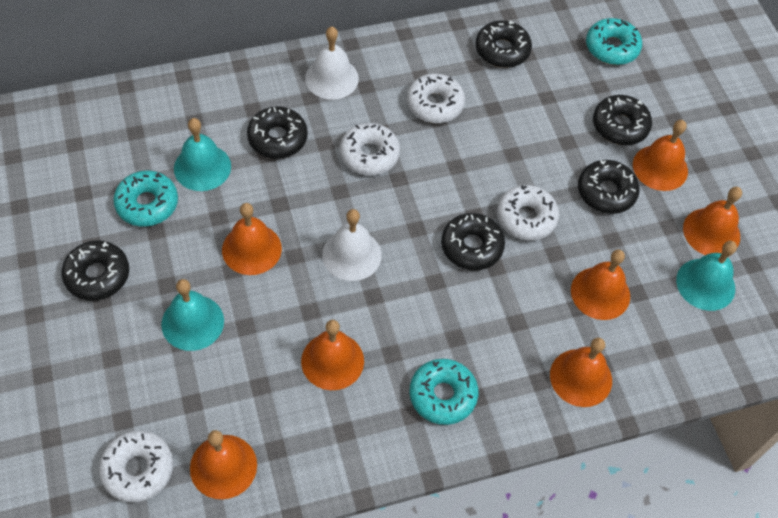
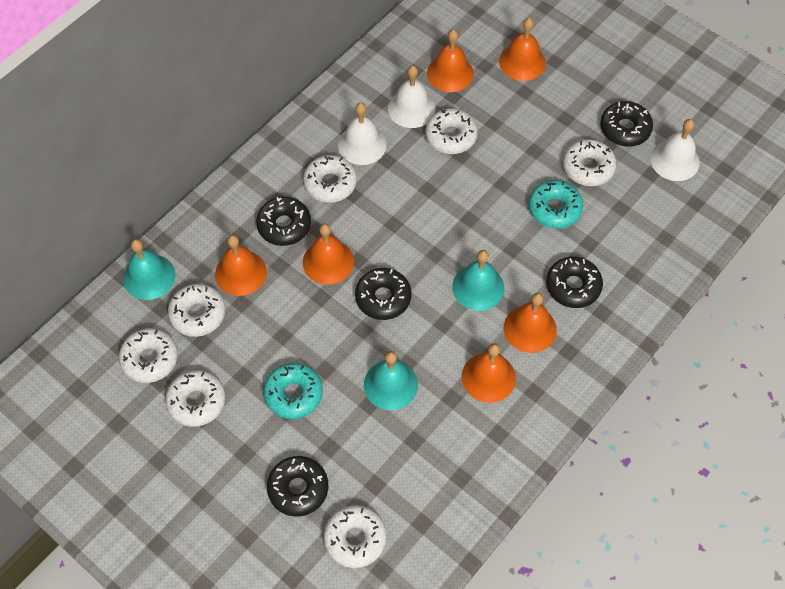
black donut: 6 -> 5
orange bell: 7 -> 6
turquoise donut: 3 -> 2
white bell: 2 -> 3
white donut: 4 -> 7

